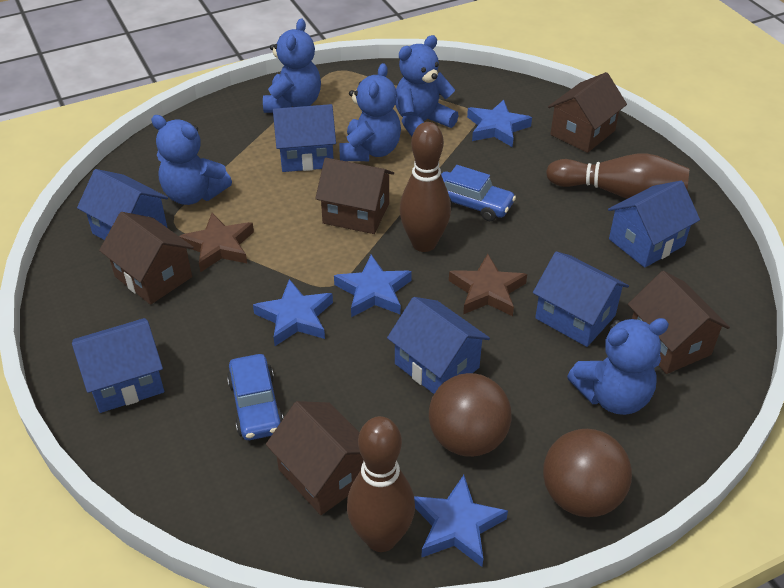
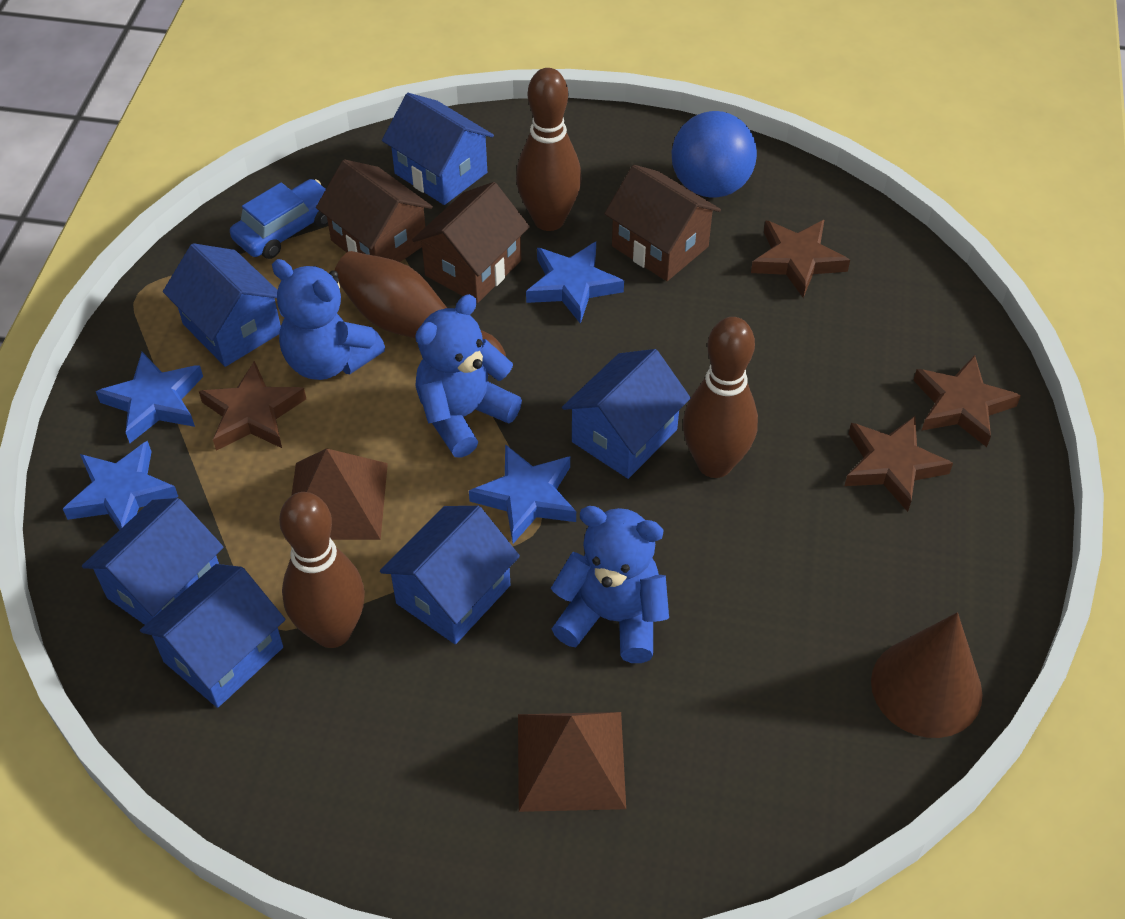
blue ball: 0 -> 1
blue car: 2 -> 1
blue teddy bear: 5 -> 3
brown ball: 2 -> 0
brown bowling pin: 3 -> 4
brown cone: 0 -> 1
brown house: 5 -> 3
brown pyramid: 0 -> 2
brown star: 2 -> 4

